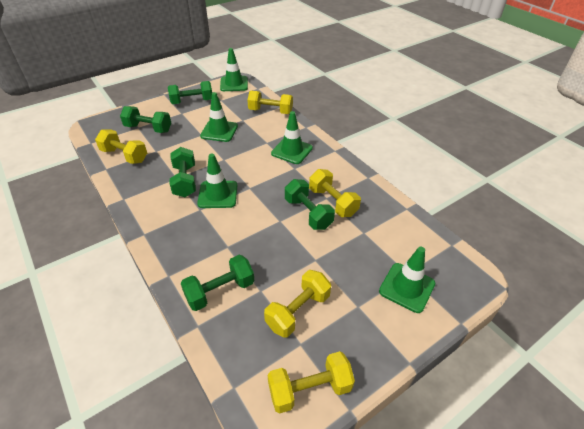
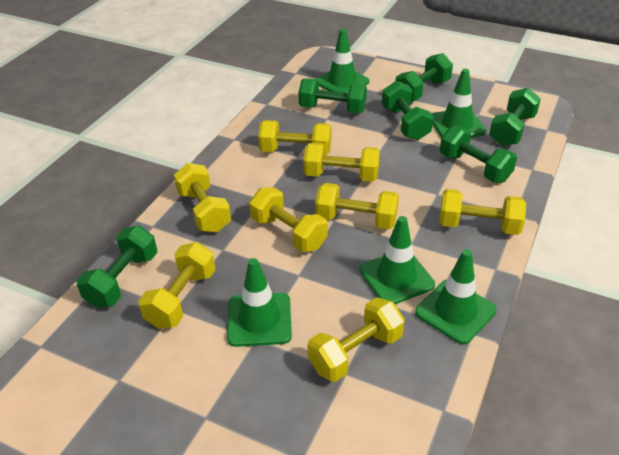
green dumbbell: 5 -> 6
yellow dumbbell: 5 -> 8

